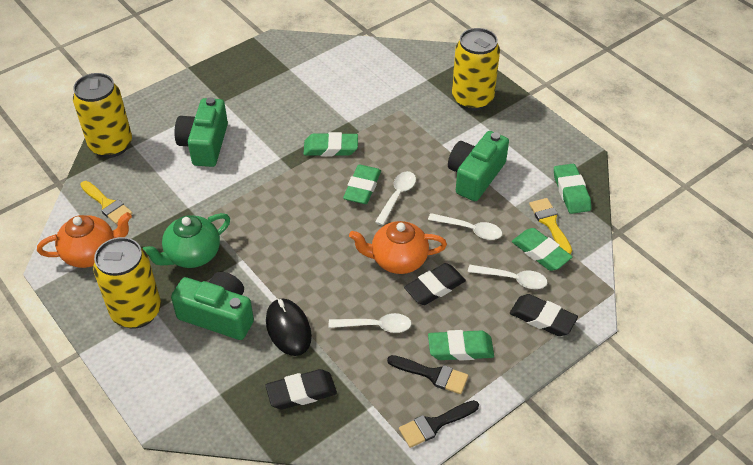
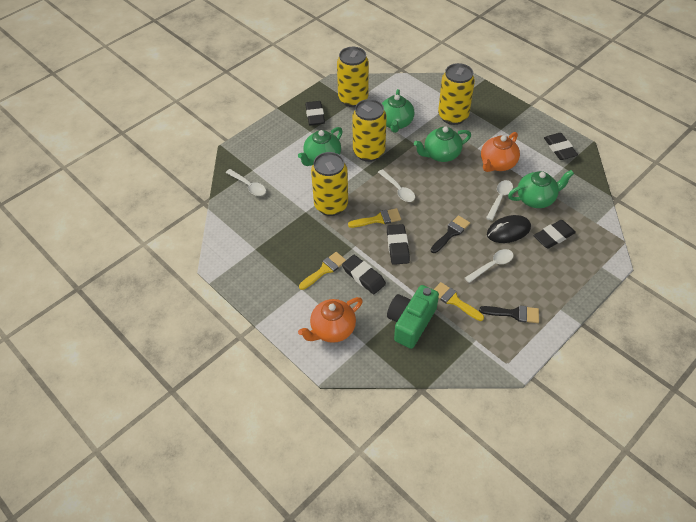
black eraser: 3 -> 5
green camera: 3 -> 1
green eraser: 5 -> 0
green teapot: 1 -> 4
yellow brush: 2 -> 3
yellow can: 3 -> 4

